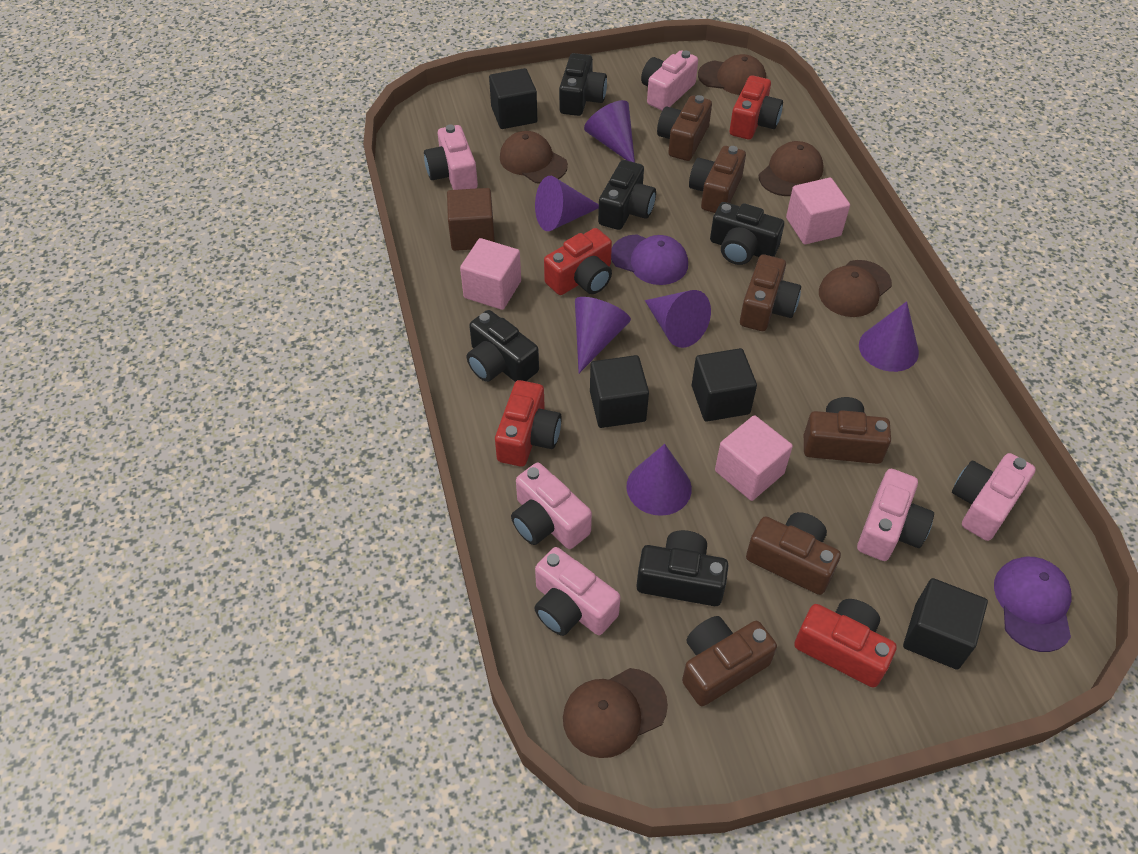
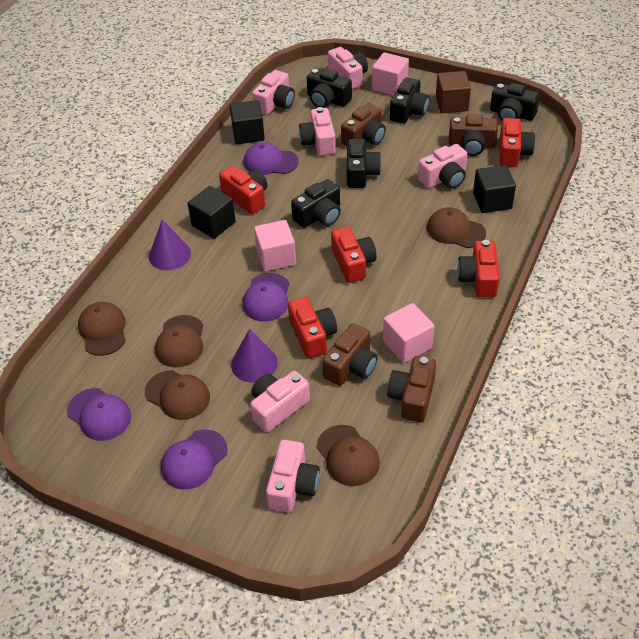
black cube: 4 -> 3
brown camera: 6 -> 4
purple cap: 2 -> 4
purple cone: 6 -> 2
red camera: 4 -> 5

